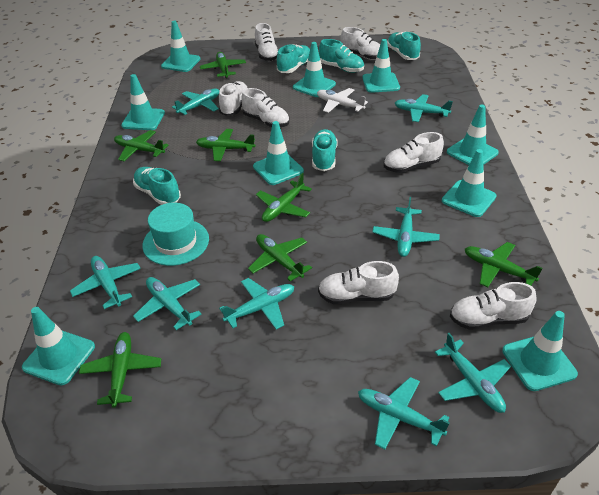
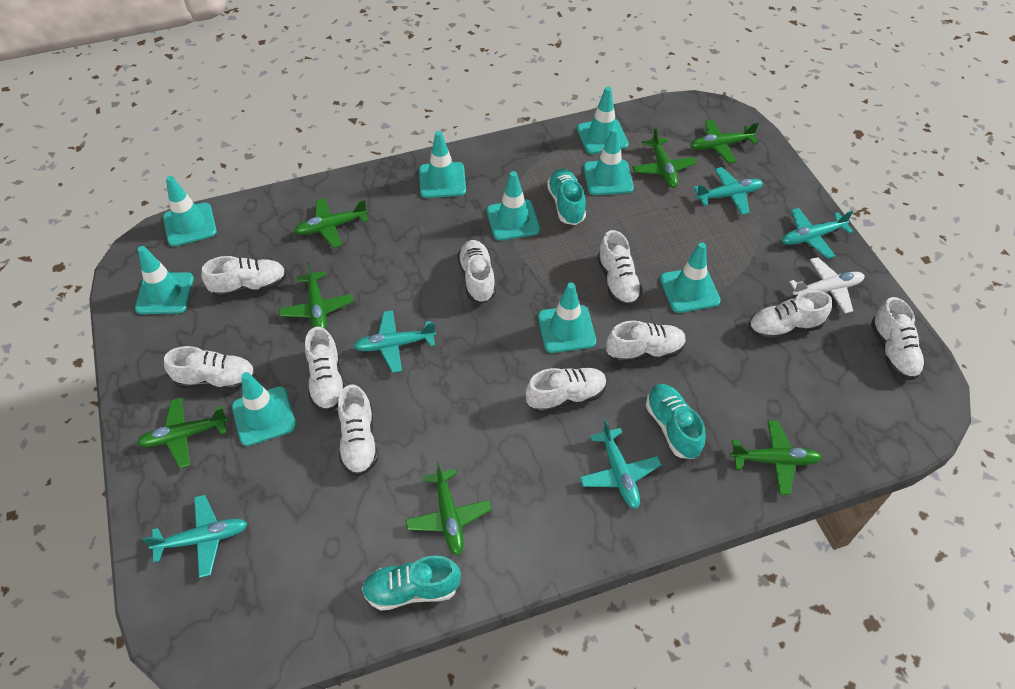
turquoise hat: 1 -> 0
turquoise plane: 8 -> 5
turquoise shoe: 5 -> 3
white shoe: 7 -> 10

